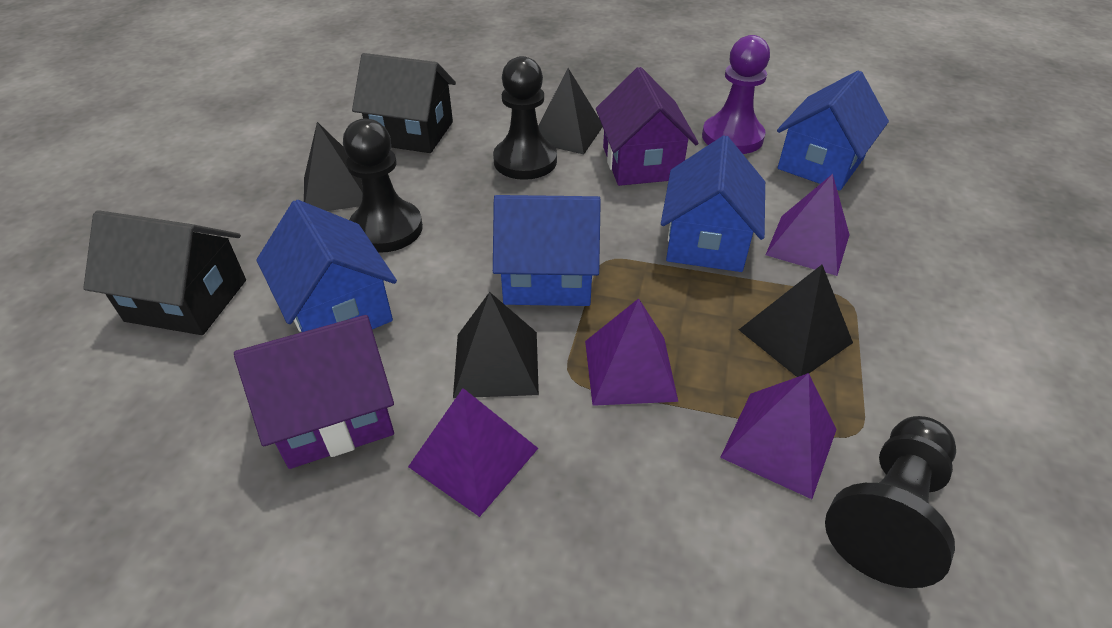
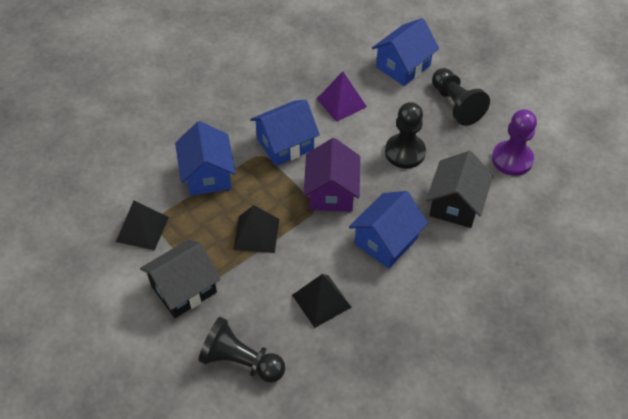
black pyramid: 4 -> 3
purple house: 2 -> 1
purple pyramid: 4 -> 1

